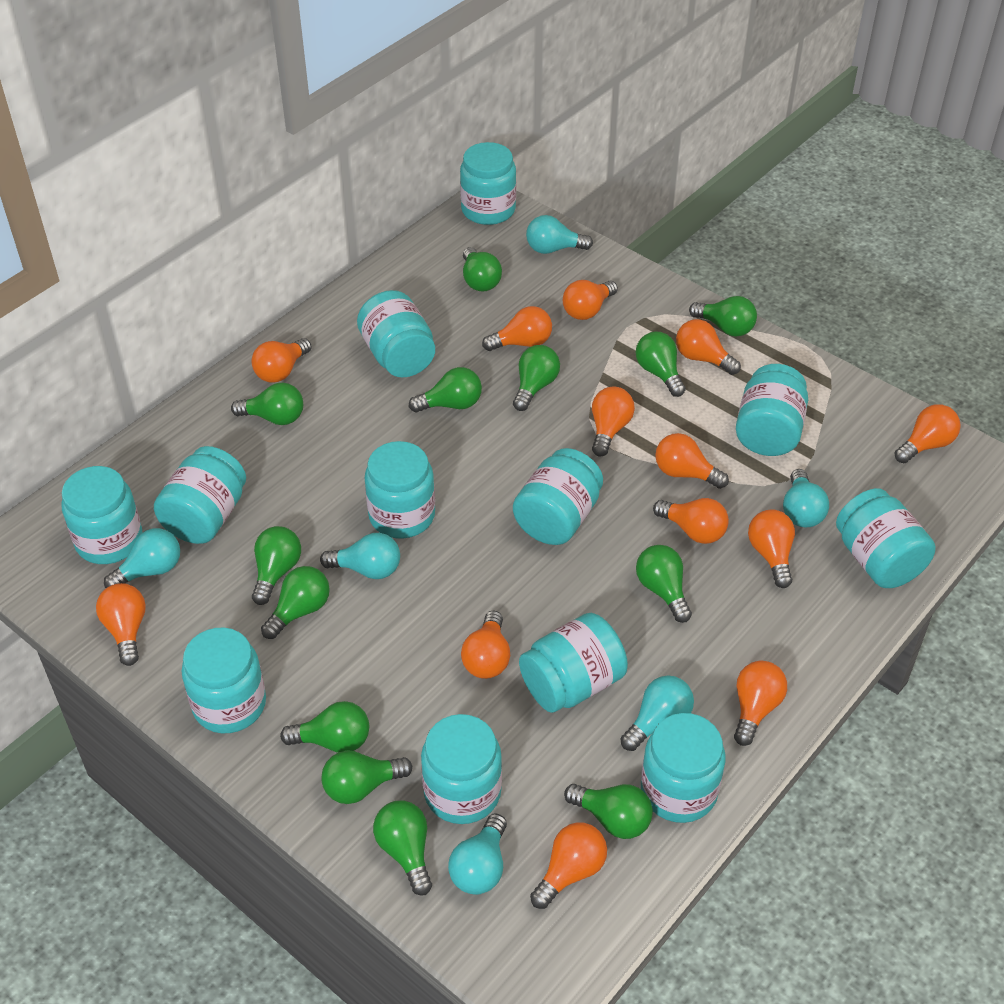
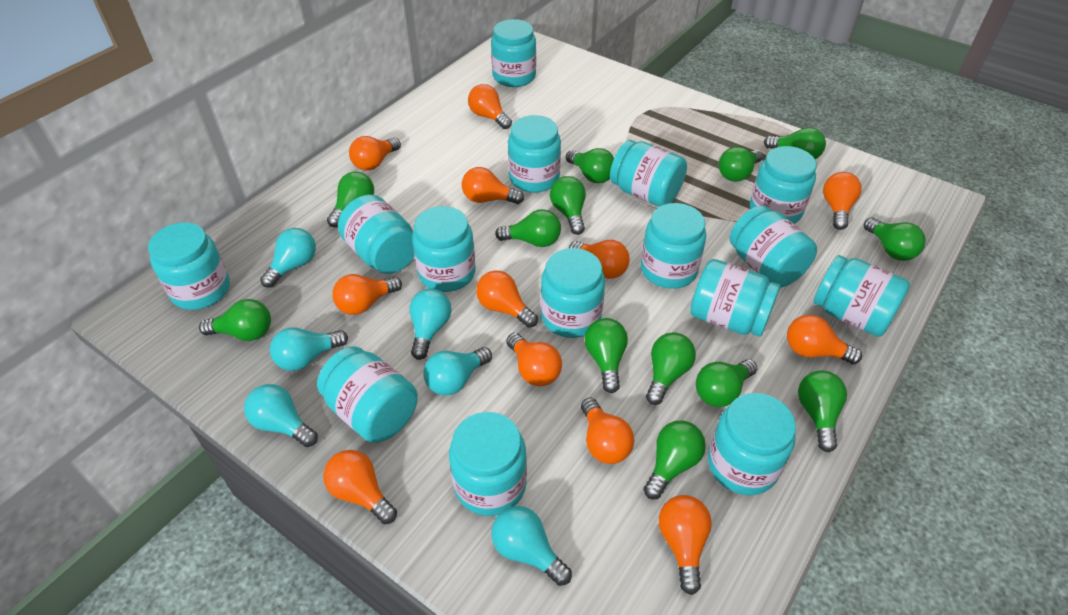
orange light bulb: 13 -> 12
turquoise jar: 12 -> 15

